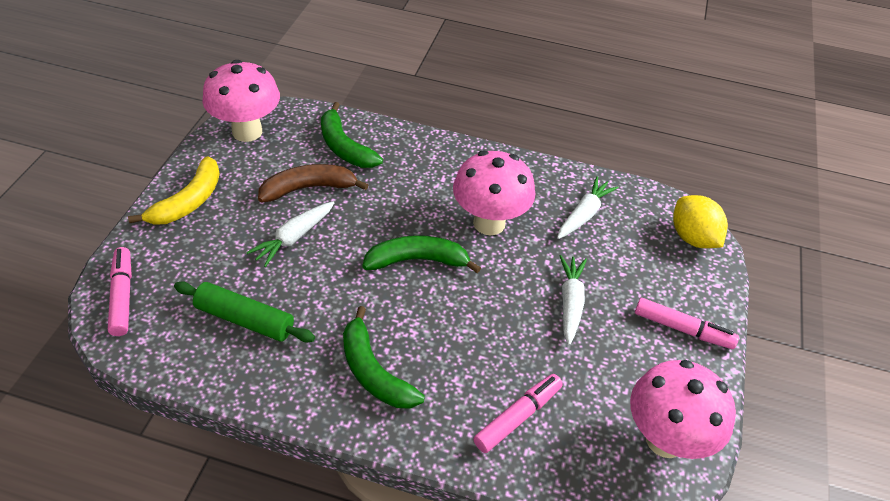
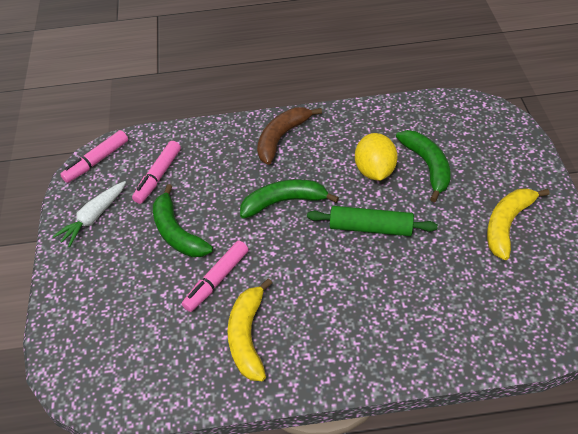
pink mushroom: 3 -> 0
white carrot: 3 -> 1
yellow banana: 1 -> 2

